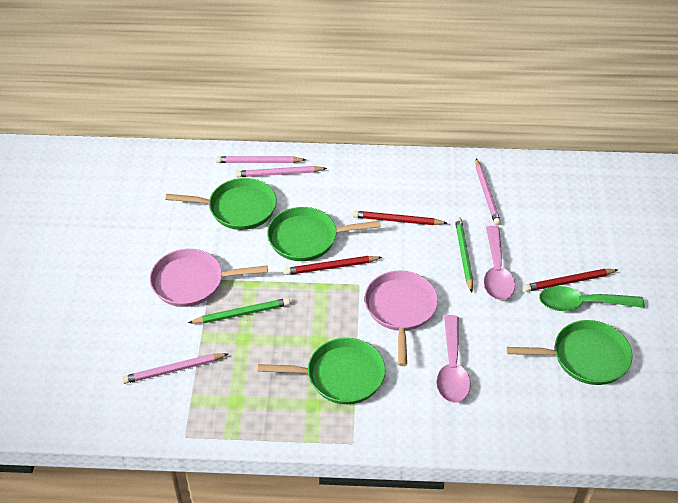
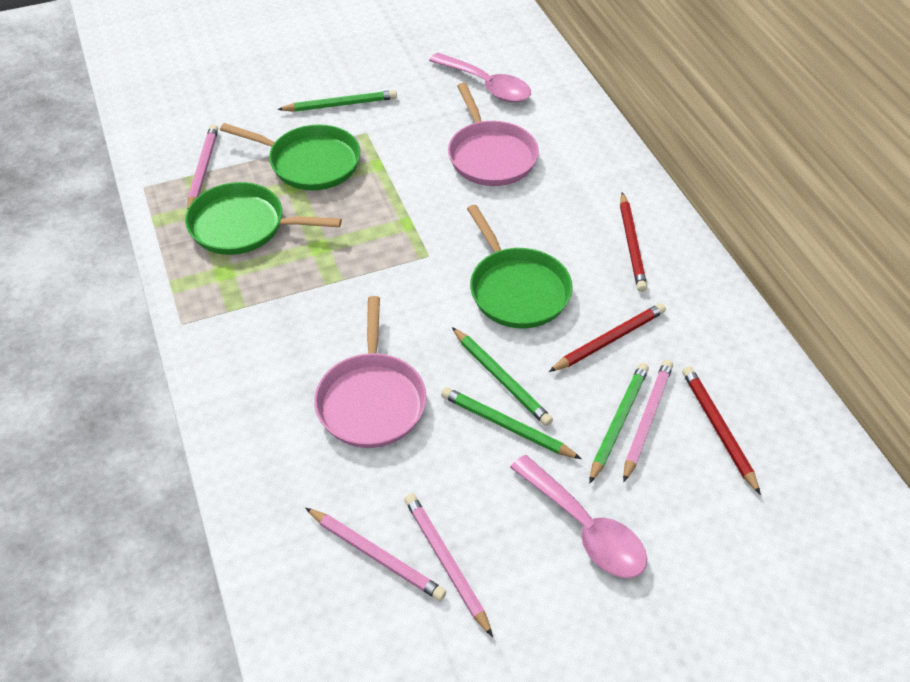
green pan: 4 -> 3
green pencil: 2 -> 4
green spoon: 1 -> 0

